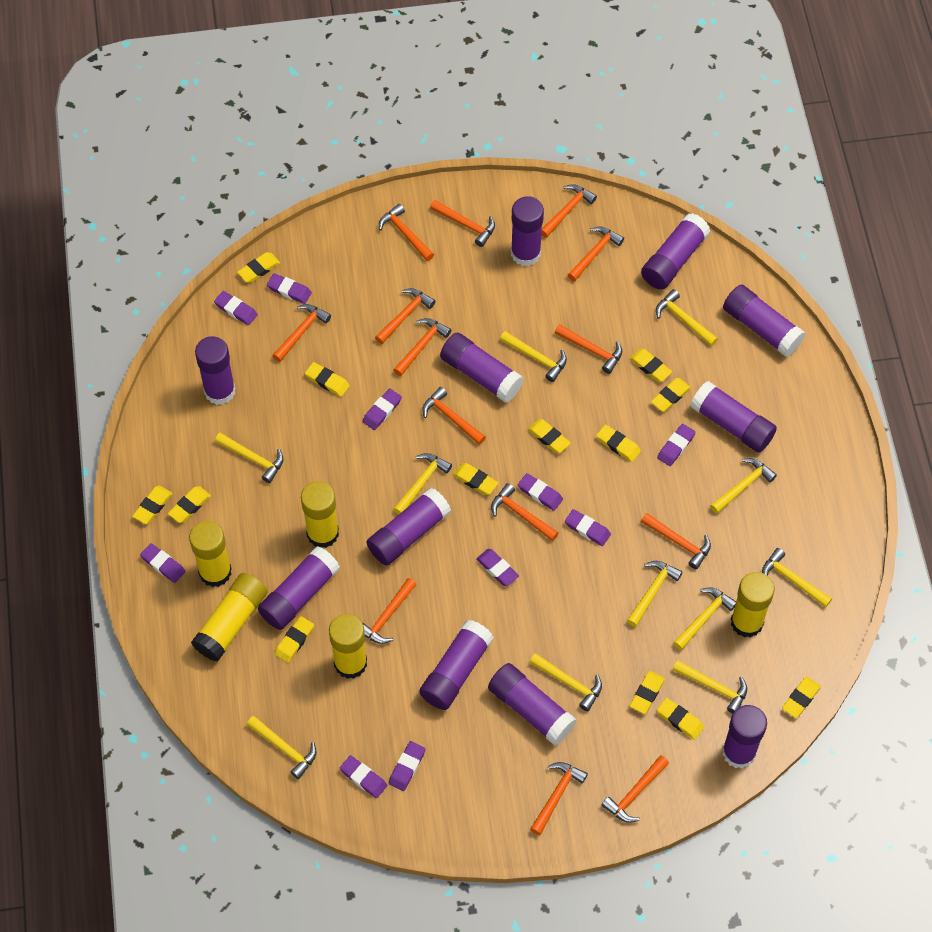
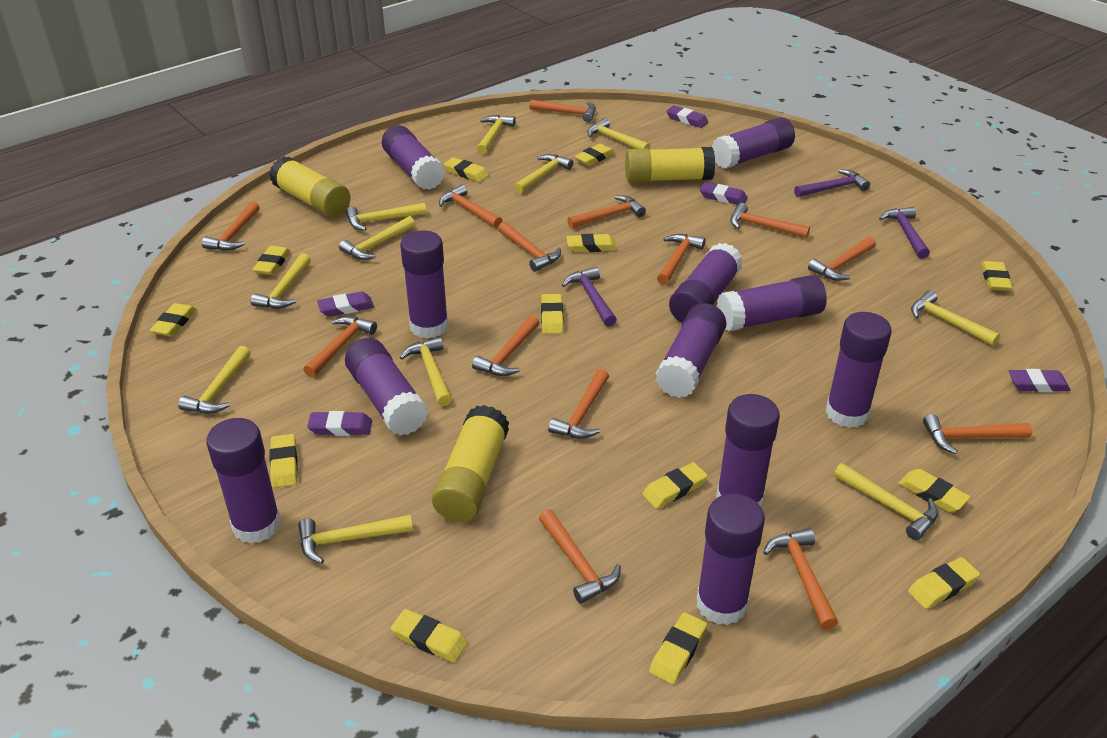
purple eraser: 10 -> 5
purple hammer: 0 -> 3
yellow glue stick: 5 -> 3

